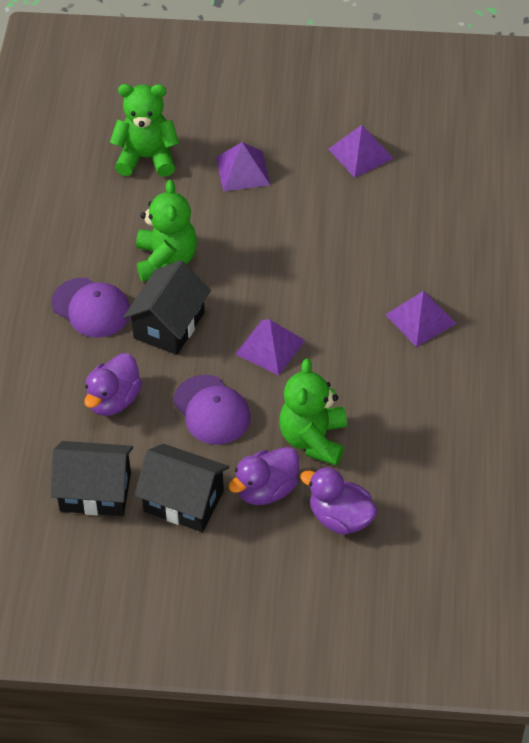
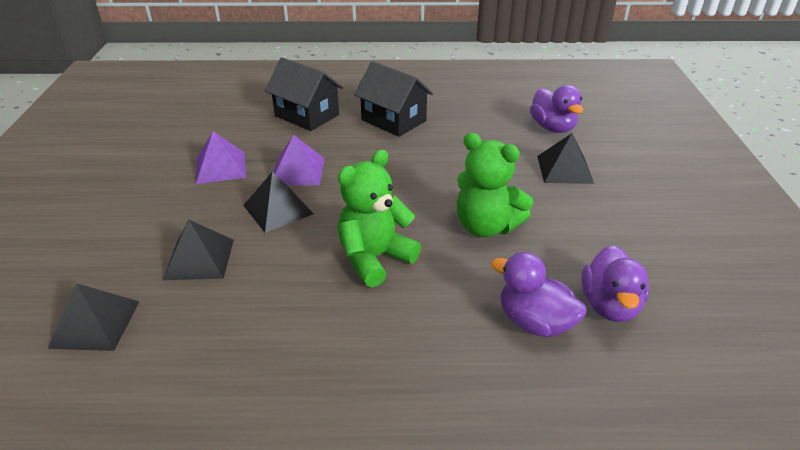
black house: 3 -> 2
black pyramid: 0 -> 4
green teddy bear: 3 -> 2
purple cap: 2 -> 0
purple pyramid: 4 -> 2

